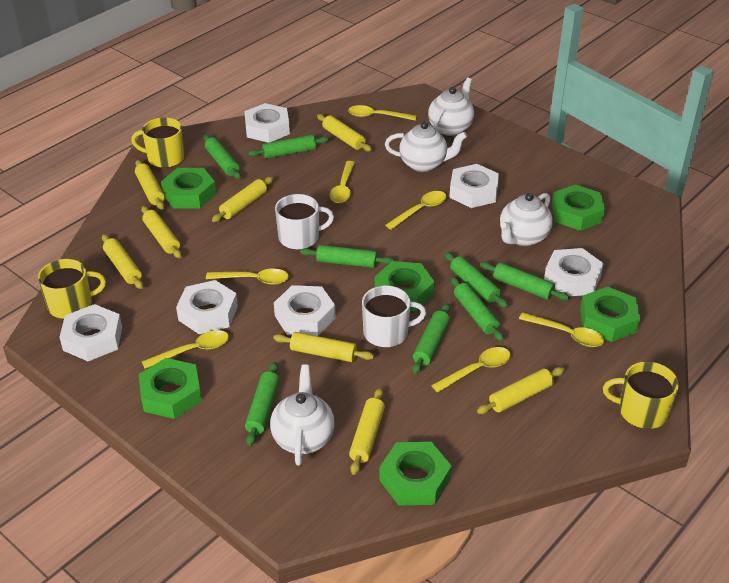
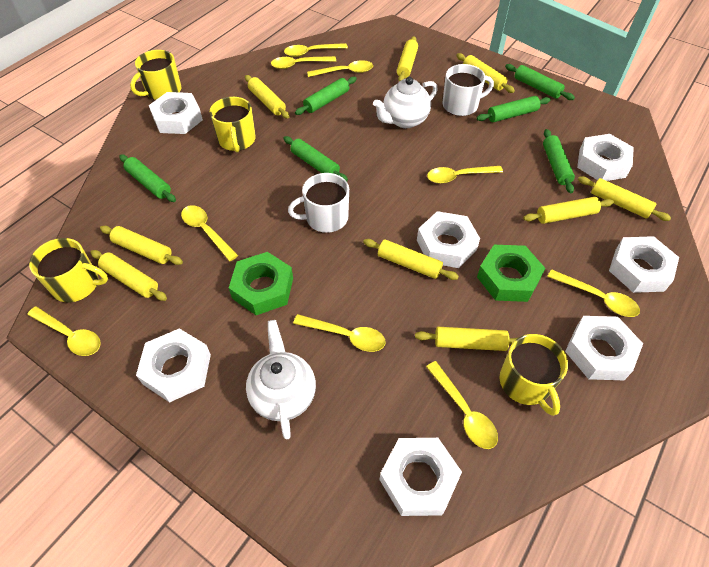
green nut: 6 -> 2
green rolling pin: 8 -> 6
white nut: 6 -> 7
white teapot: 4 -> 2
yellow mug: 3 -> 4
yellow rolling pin: 8 -> 9
yellow spoon: 7 -> 9

